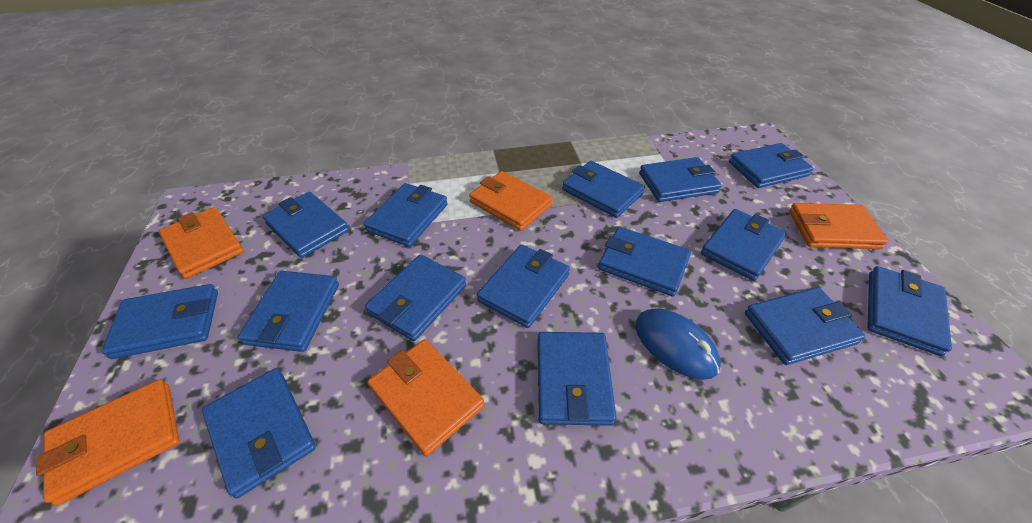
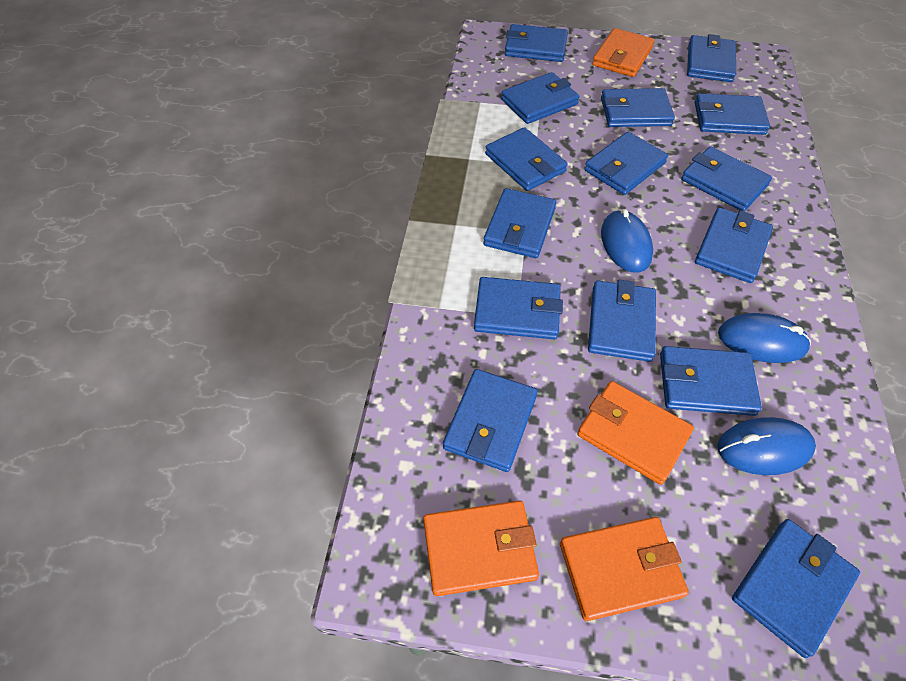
blue mouse: 1 -> 3
orange wallet: 5 -> 4

